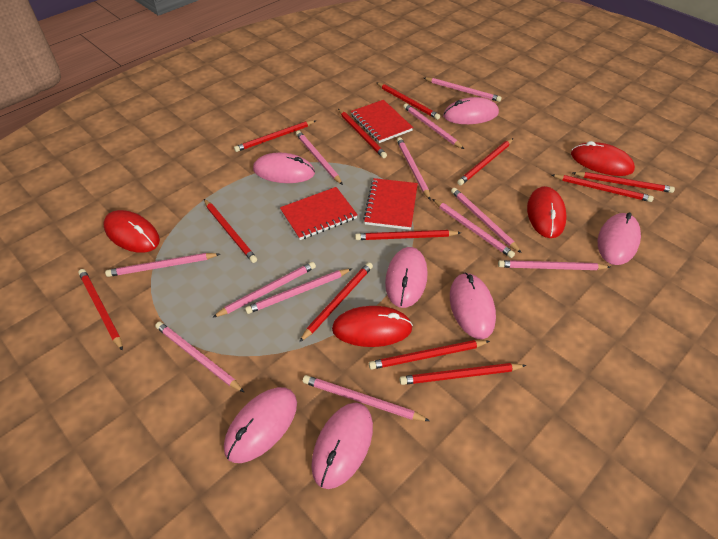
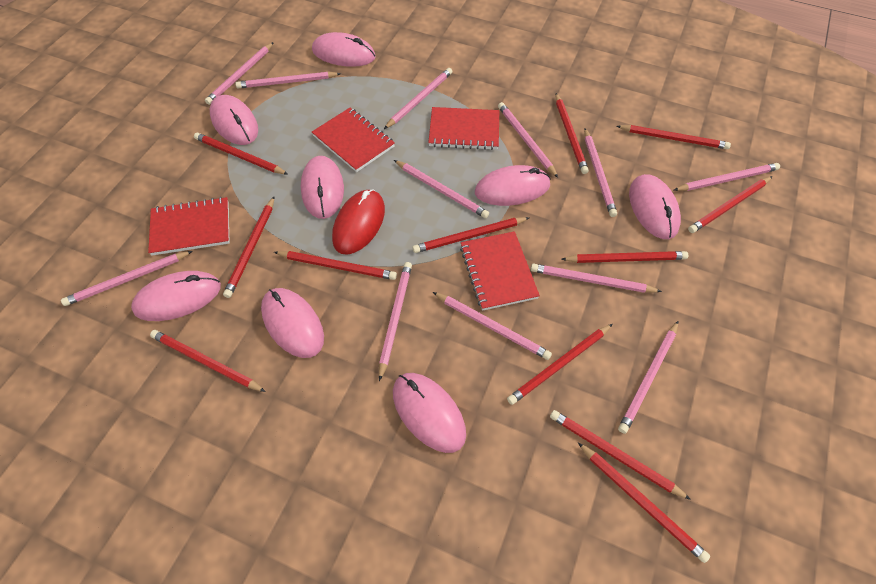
pink mouse: 7 -> 8
red mouse: 4 -> 1
red notebook: 3 -> 4

